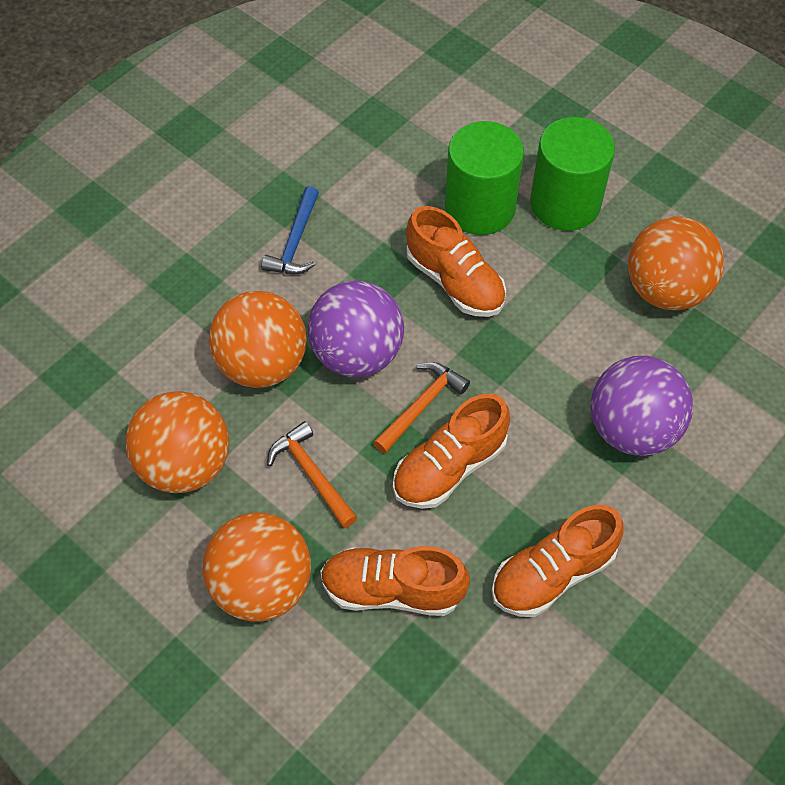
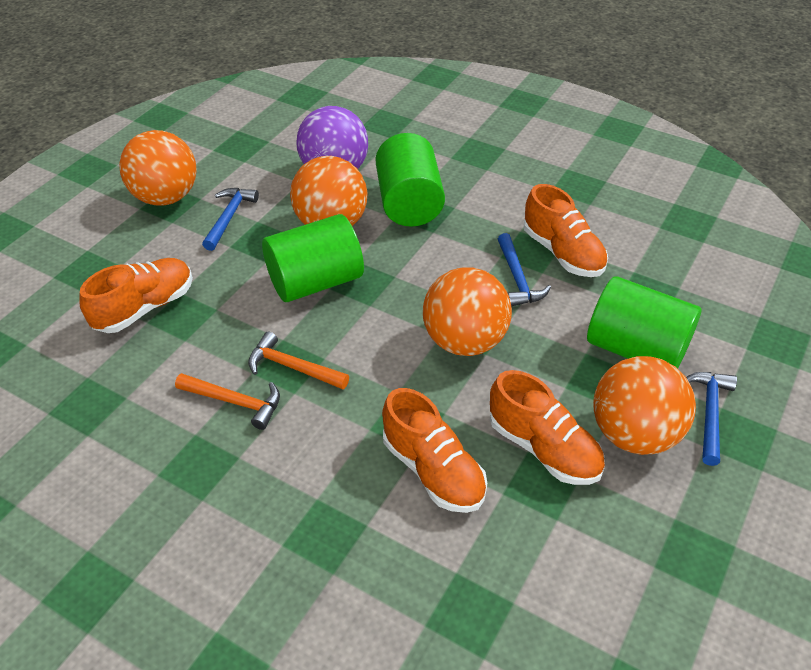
blue hammer: 1 -> 3
green cylinder: 2 -> 3
purple ball: 2 -> 1

